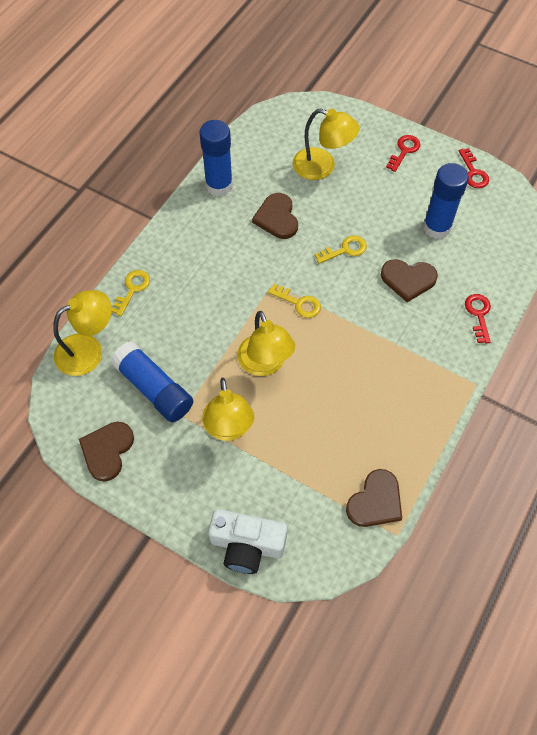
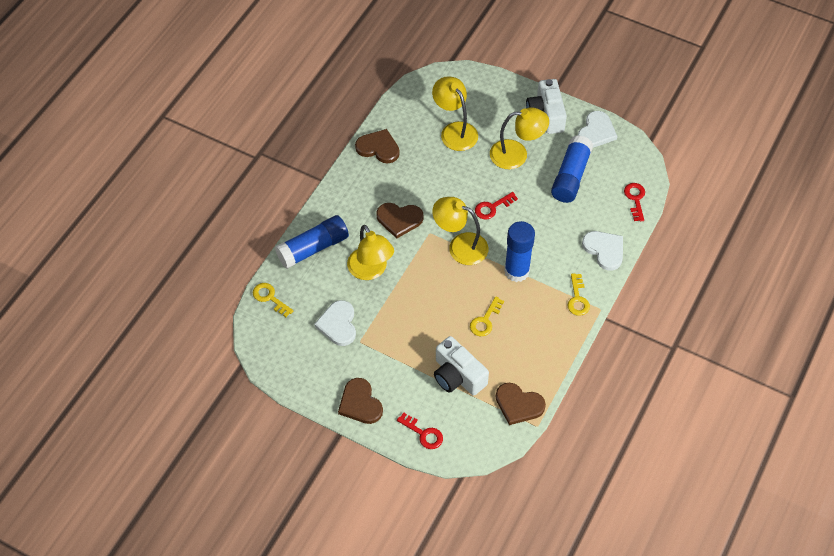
white camera: 1 -> 2
white heart: 0 -> 3

